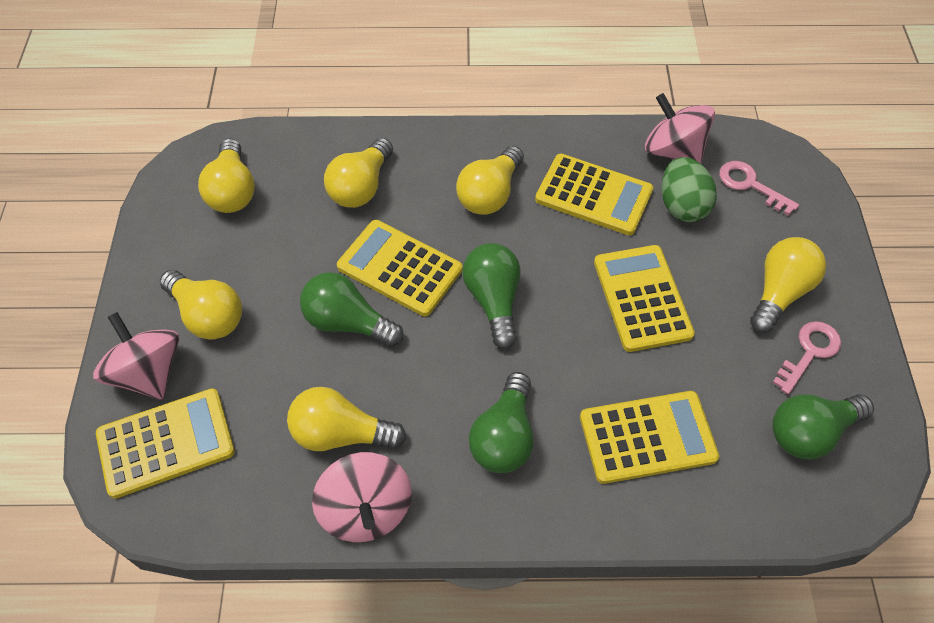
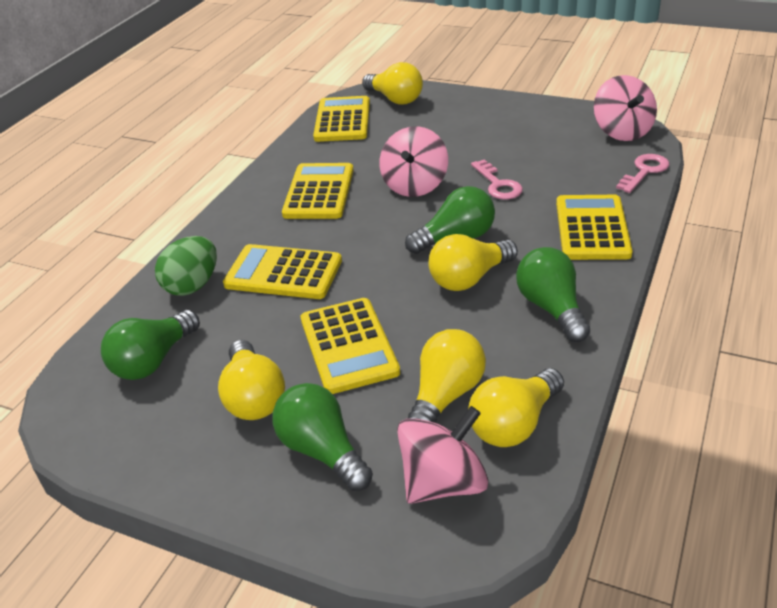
yellow light bulb: 6 -> 5

